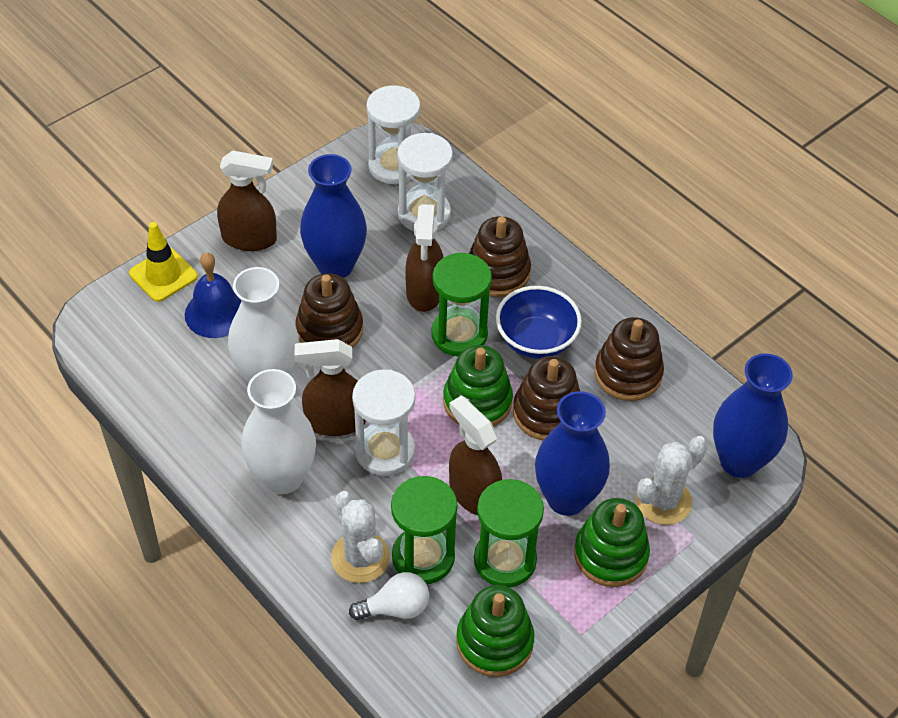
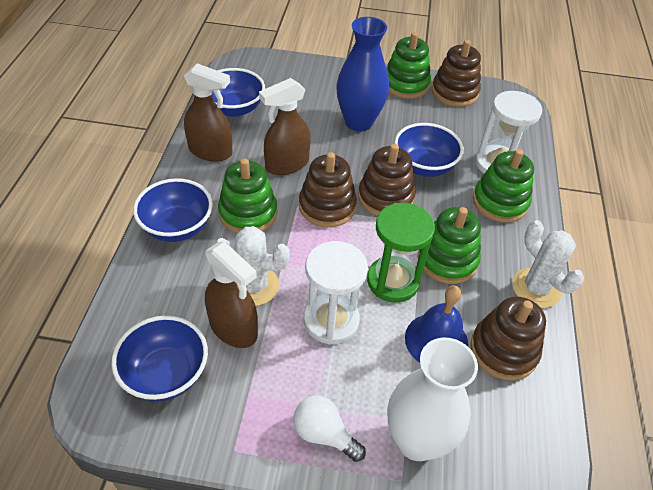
blue bowl: 1 -> 4
blue vase: 3 -> 1
brown spray bottle: 4 -> 3
green hourglass: 3 -> 1
green stacking toy: 3 -> 4
white hourglass: 3 -> 2
white vase: 2 -> 1
yellow traffic cone: 1 -> 0

